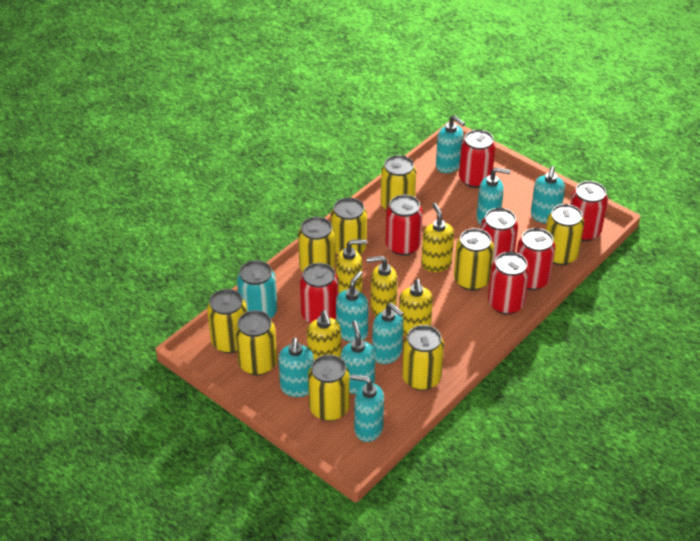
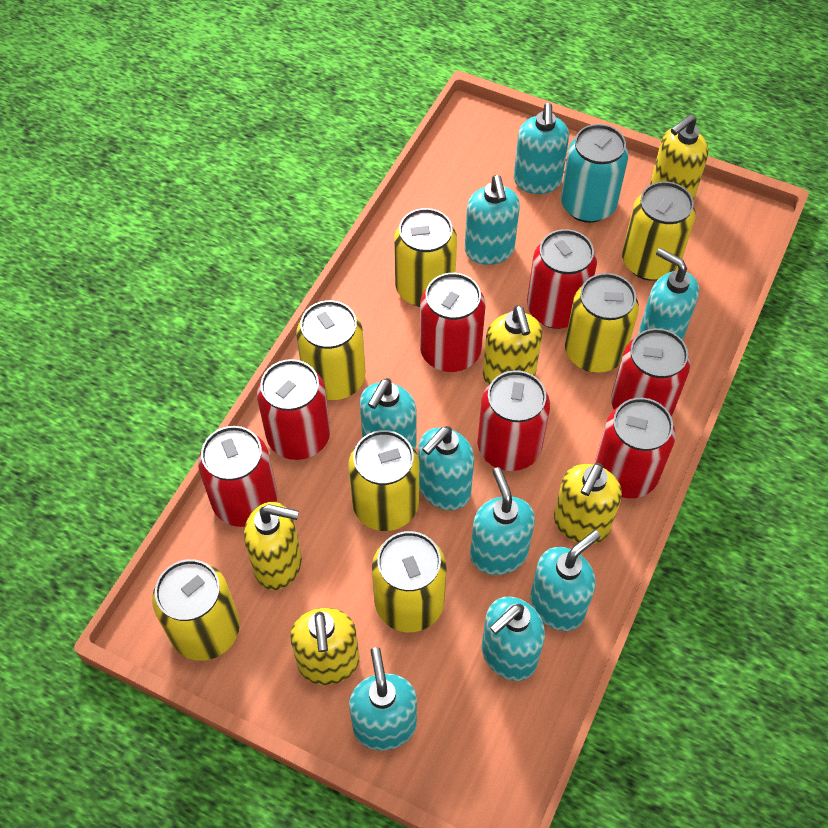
turquoise soap dispenser: 8 -> 9
yellow can: 9 -> 7

